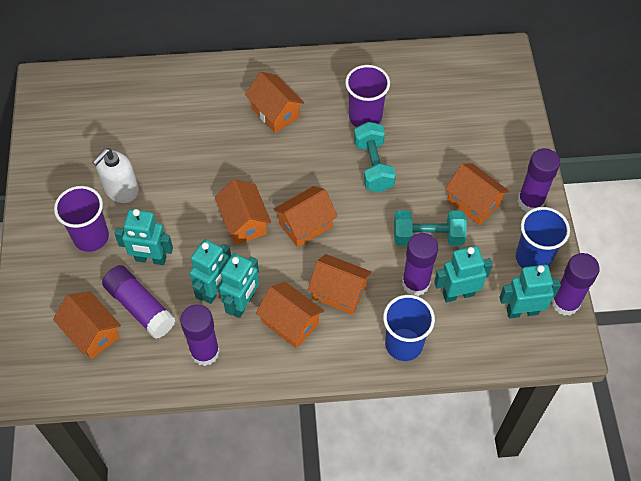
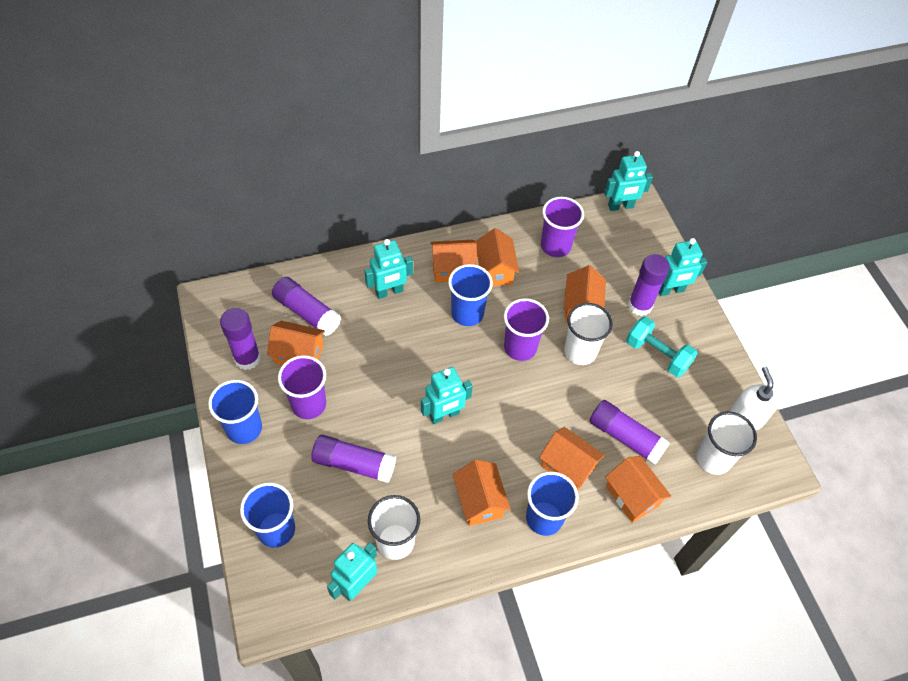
blue cup: 2 -> 4
purple cup: 2 -> 3
turquoise dumbbell: 2 -> 1
white cup: 0 -> 3

